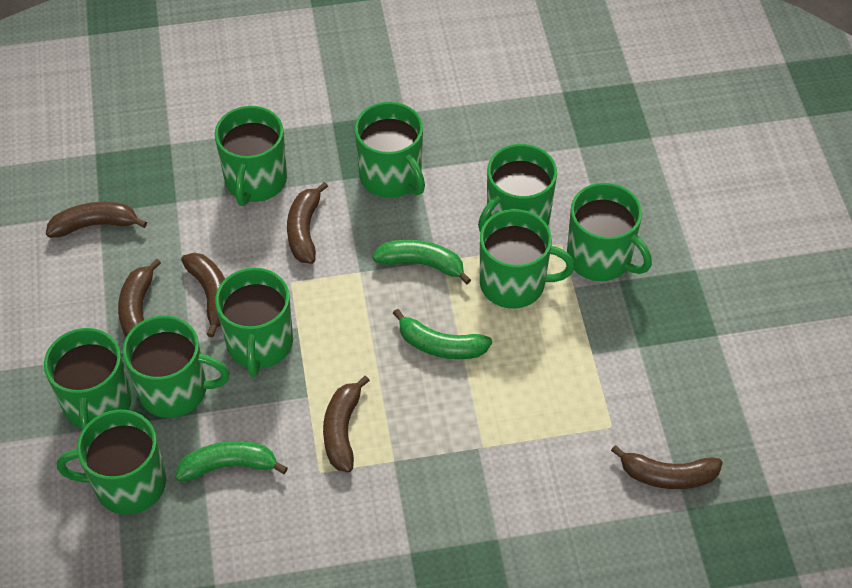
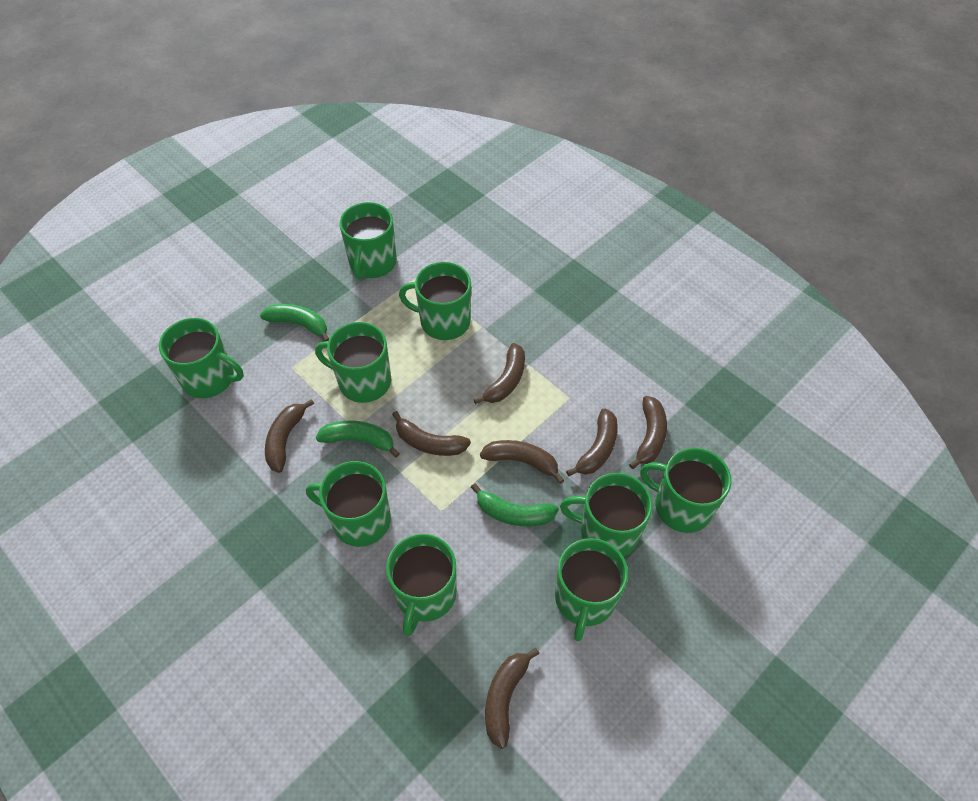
brown banana: 6 -> 7

